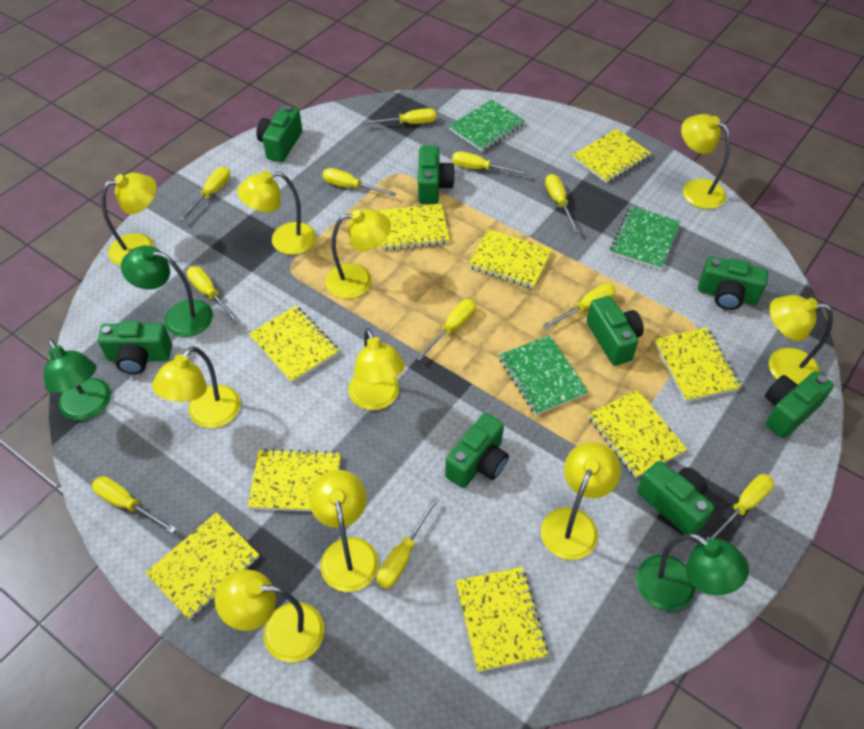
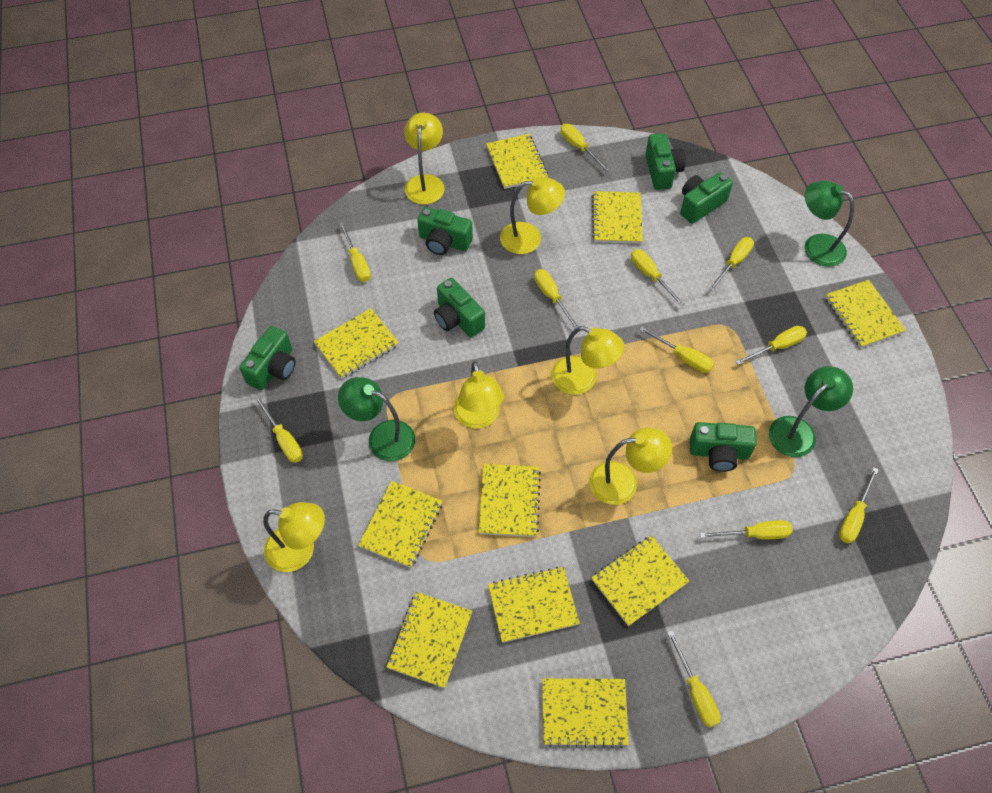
green camera: 8 -> 6
green notebook: 3 -> 0
yellow lamp: 10 -> 6
yellow notebook: 9 -> 10

